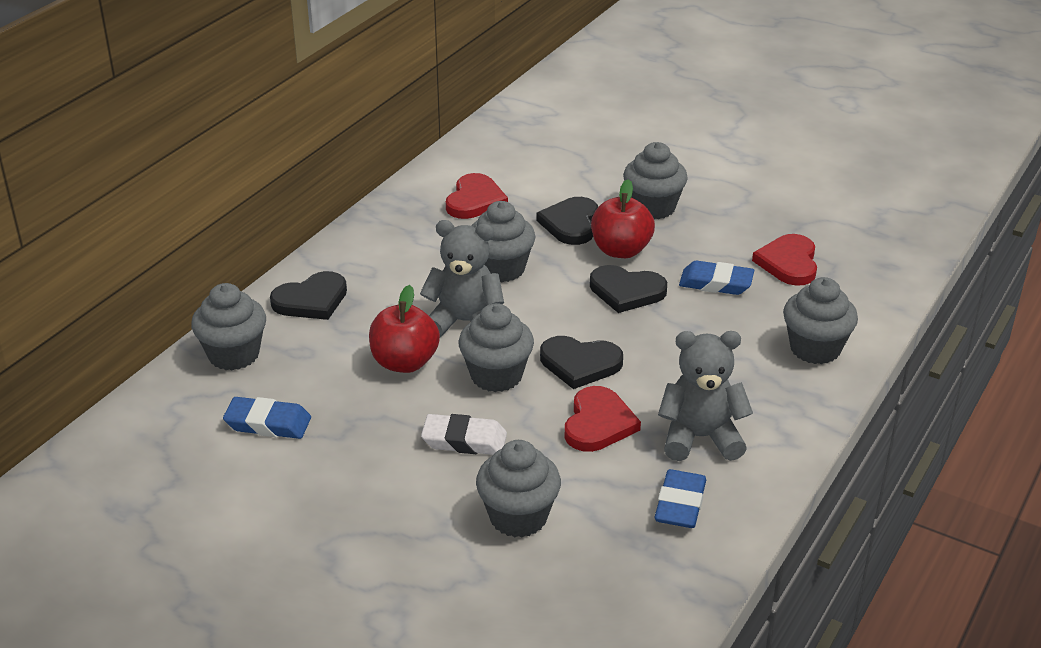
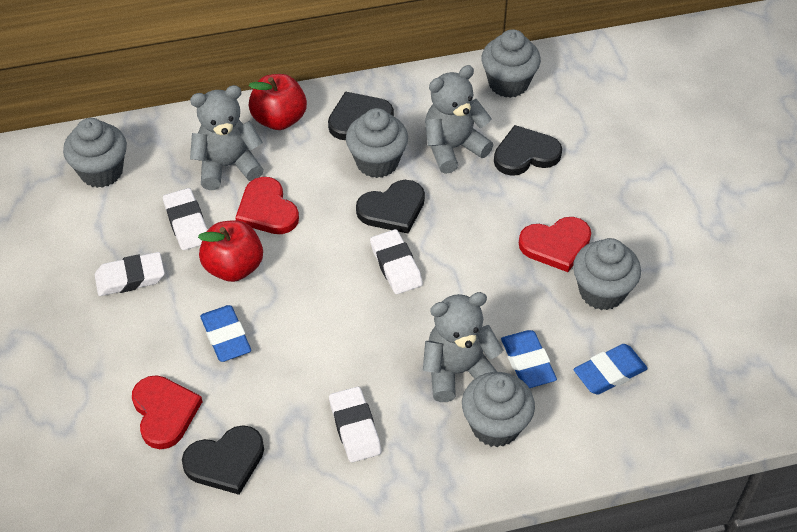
grey cupcake: 6 -> 5
grey teddy bear: 2 -> 3
white eraser: 1 -> 4

